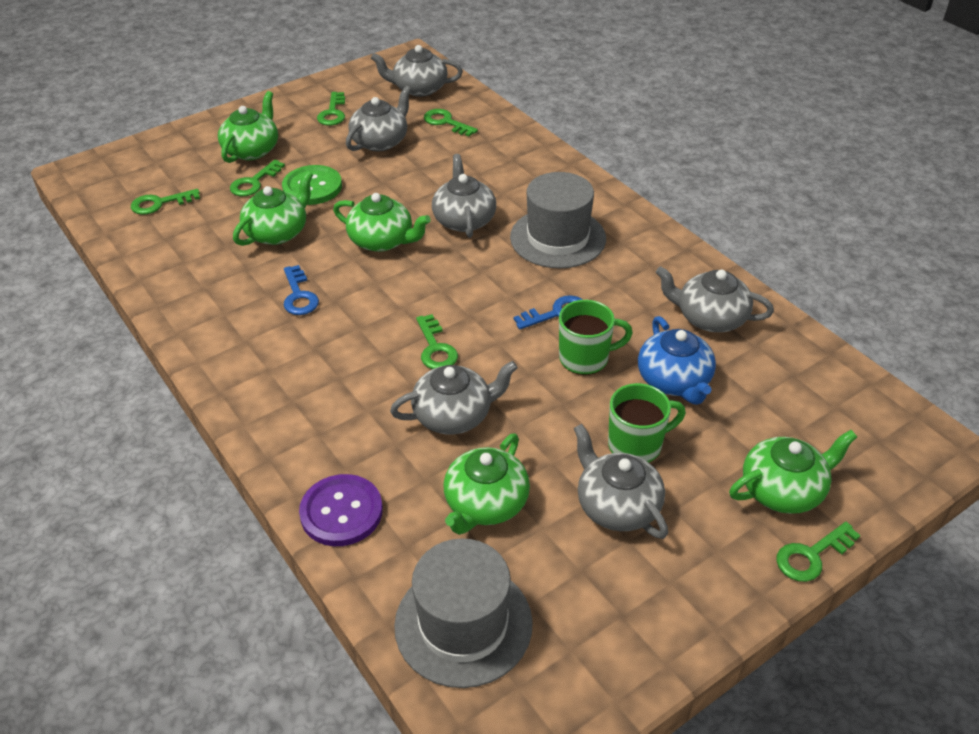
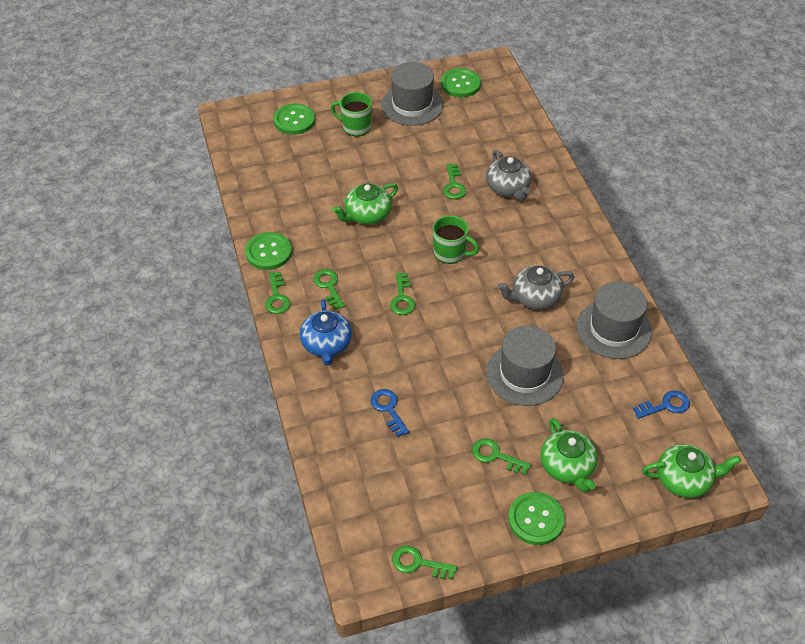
green button: 1 -> 4
green teapot: 5 -> 3
grey hat: 2 -> 3
grey teapot: 6 -> 2
purple button: 1 -> 0

